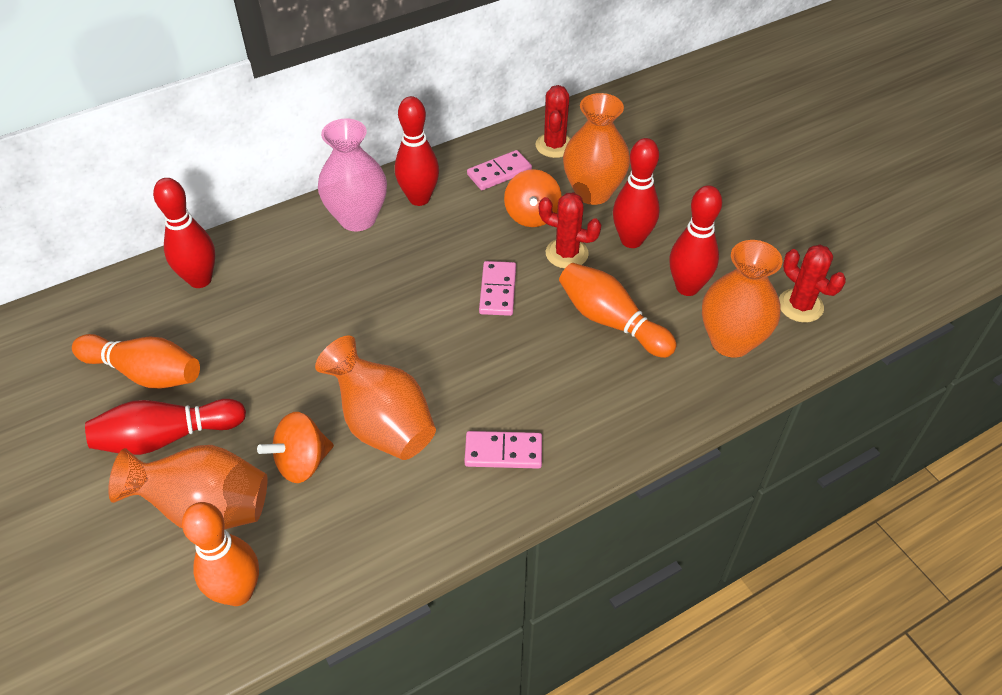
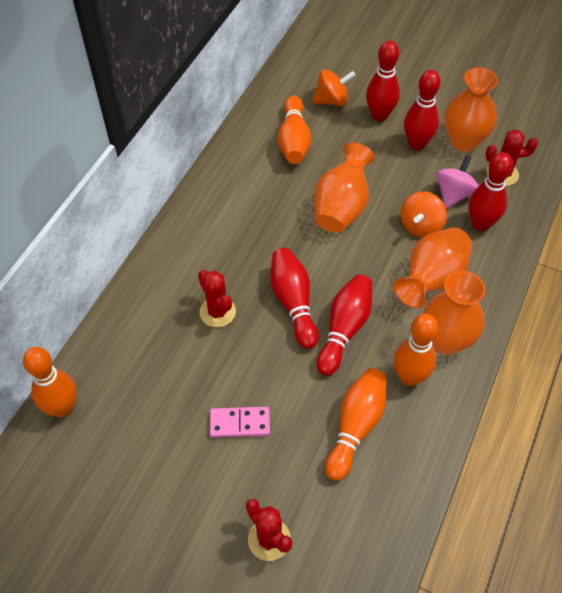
orange bowling pin: 3 -> 4
pink domino: 3 -> 1
pink spinning top: 0 -> 1
pink vase: 1 -> 0

